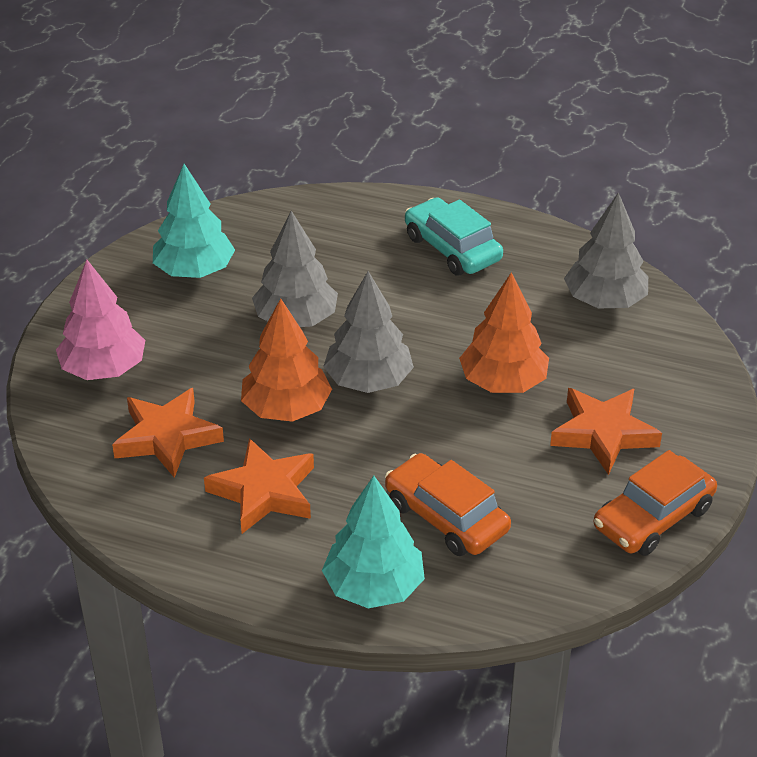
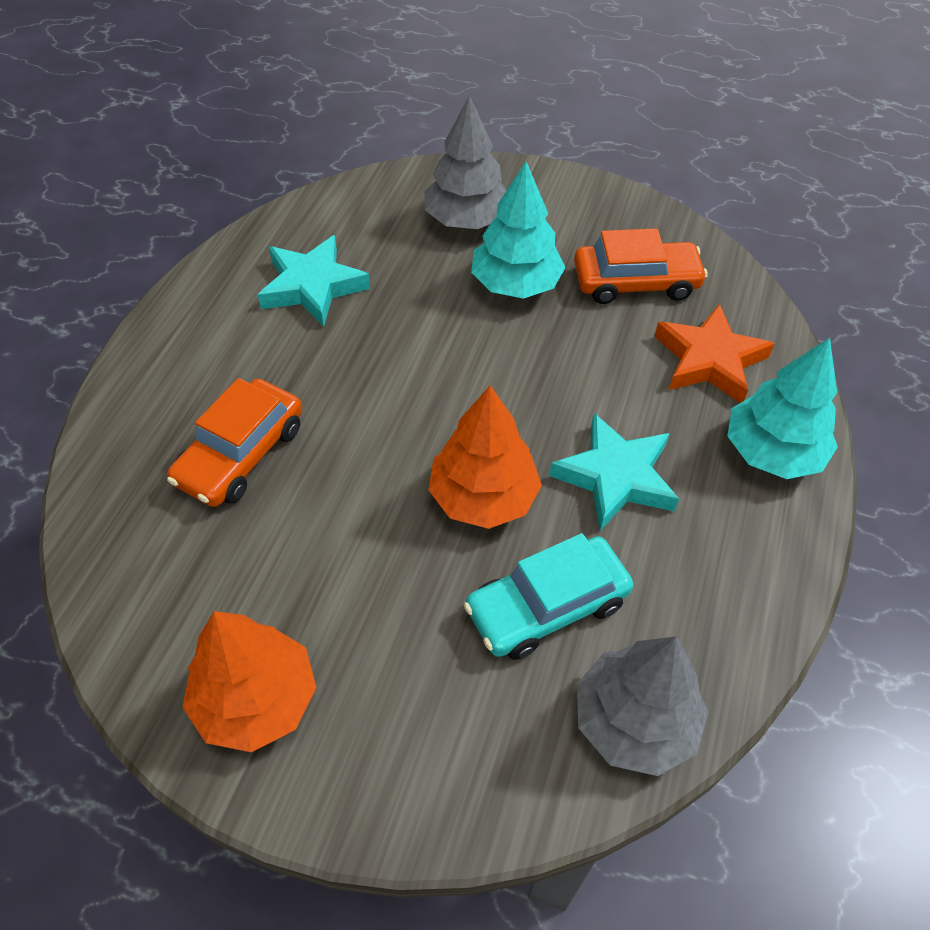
grey tree: 3 -> 2
orange star: 3 -> 1
pink tree: 1 -> 0
turquoise star: 0 -> 2

